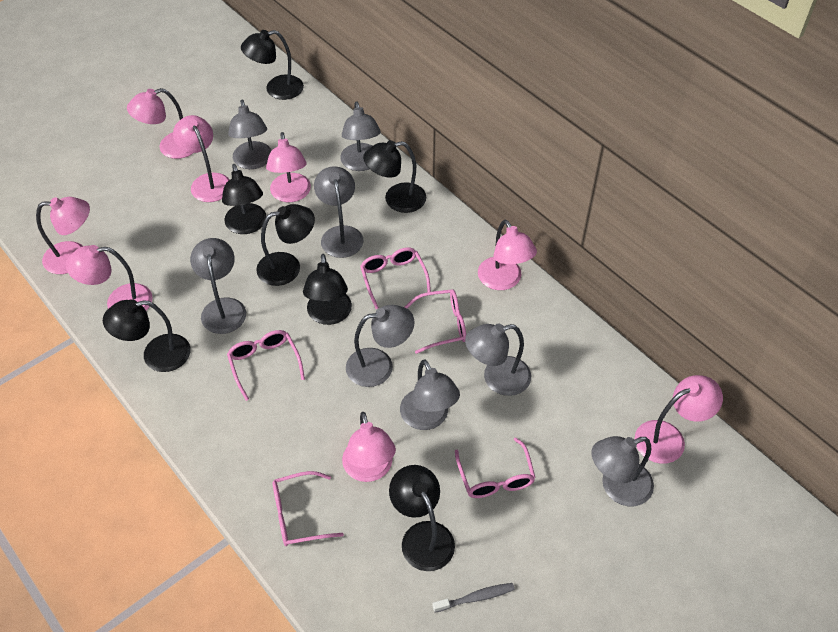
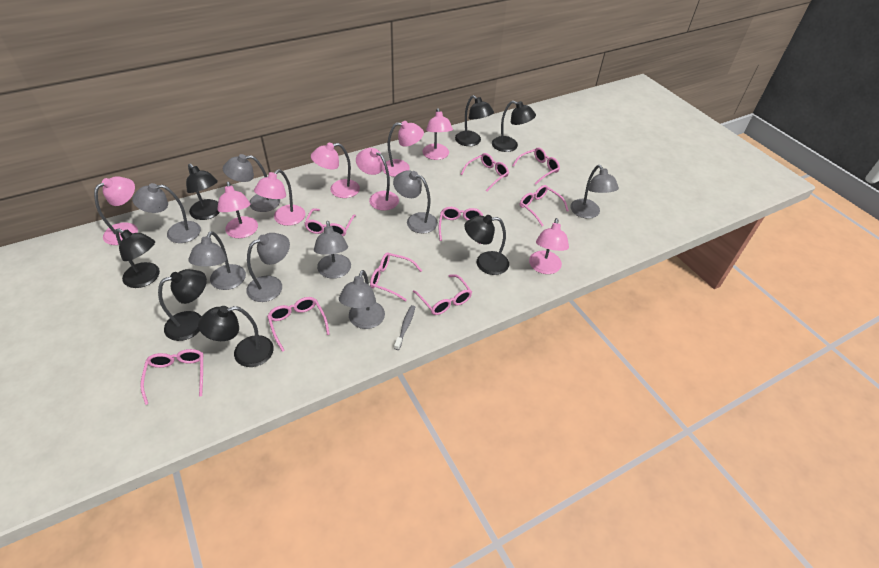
pink glasses: 5 -> 9

